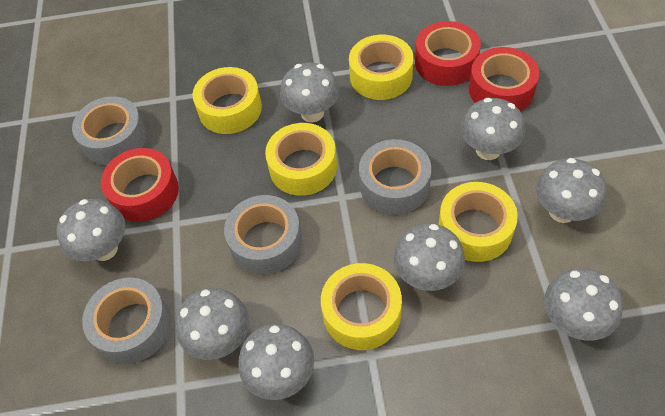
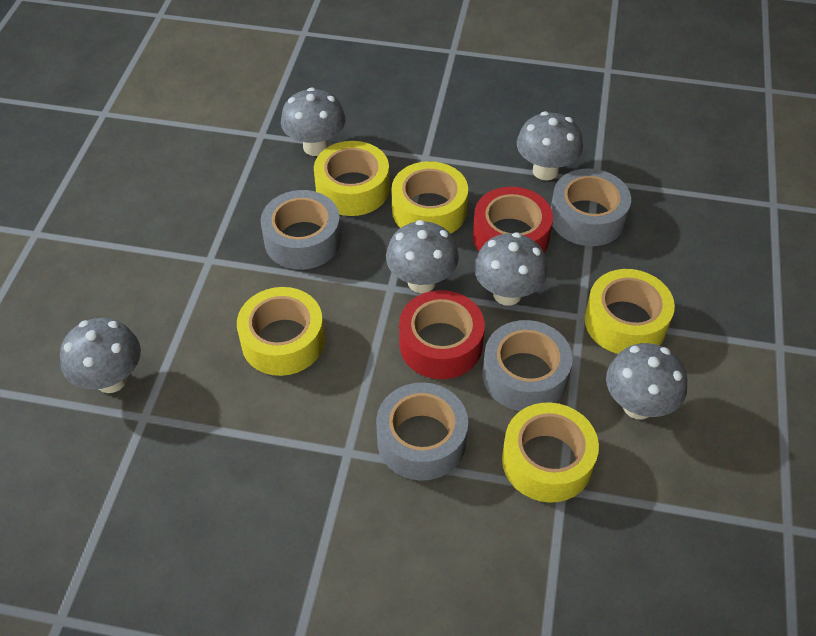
grey mushroom: 8 -> 6
red tape: 3 -> 2

